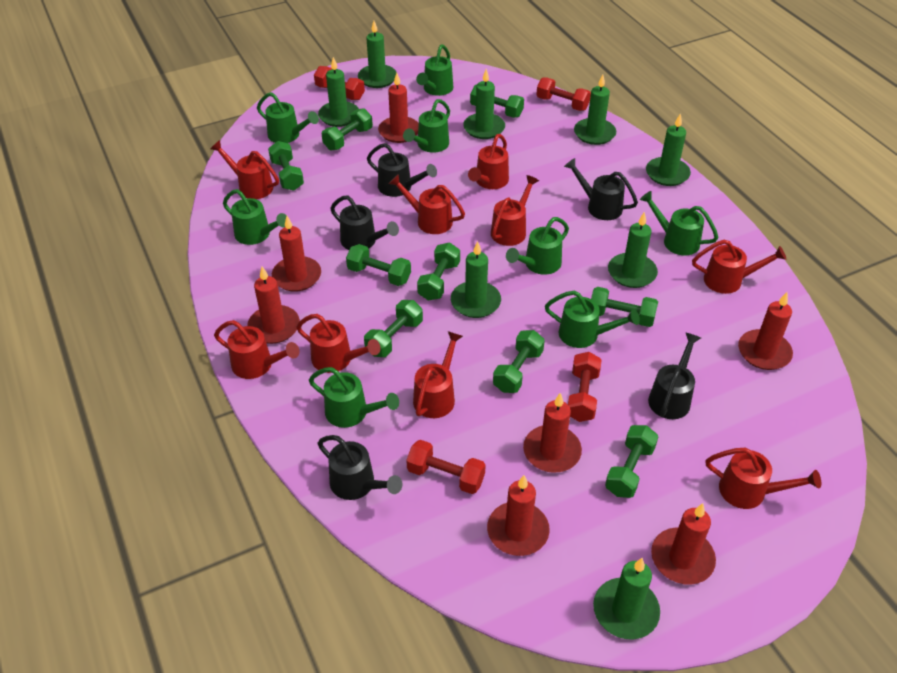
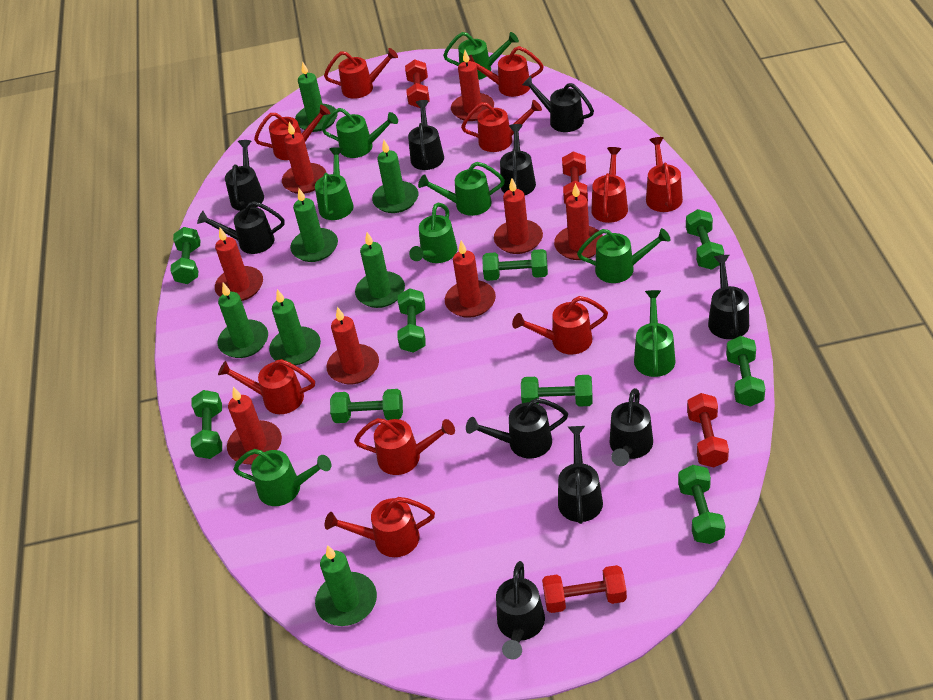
black watering can: 5 -> 10
green candle: 8 -> 7
red candle: 7 -> 8
red watering can: 9 -> 10

